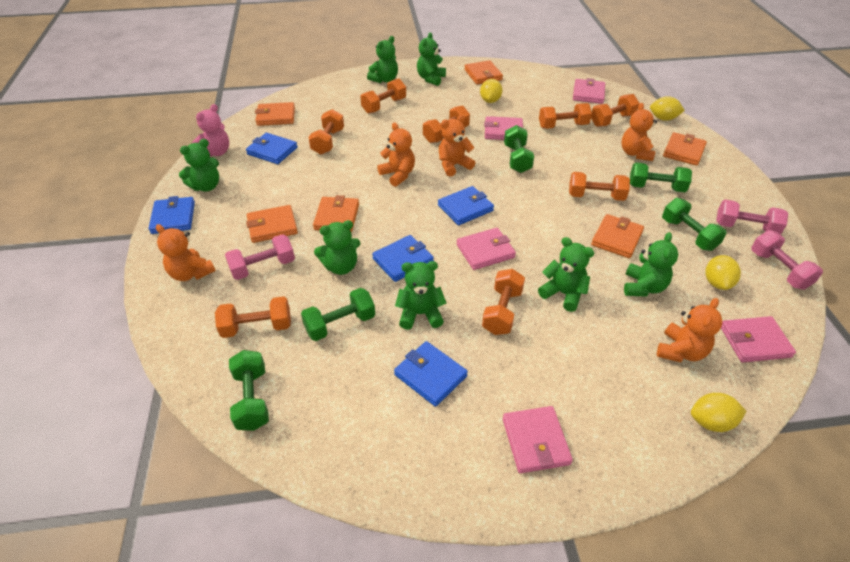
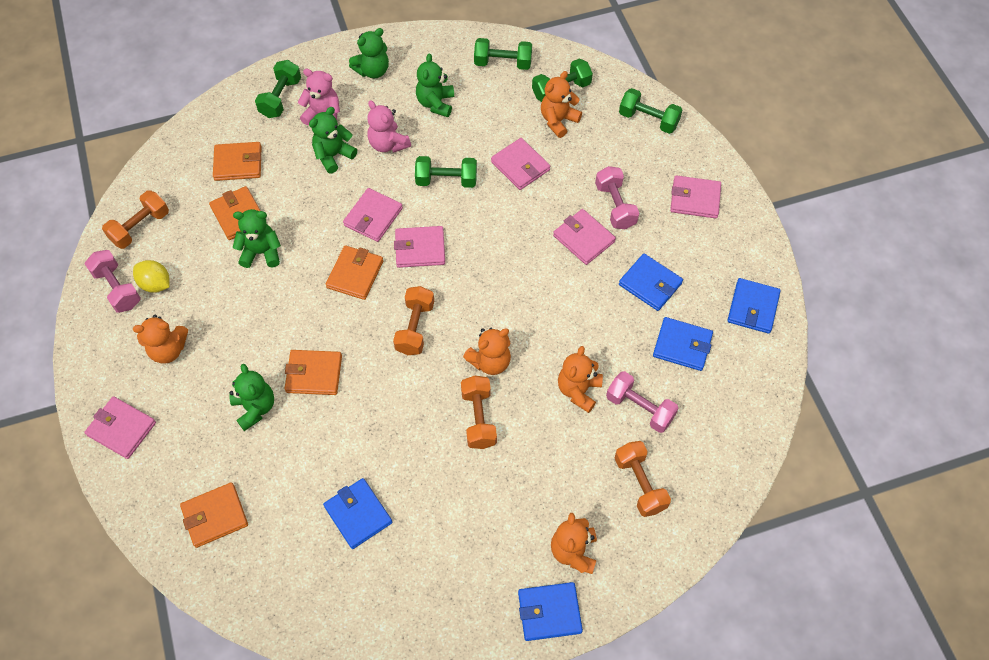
green teddy bear: 7 -> 5
orange dumbbell: 8 -> 4
orange wallet: 6 -> 5
pink teddy bear: 1 -> 2
pink wallet: 5 -> 6
yellow lemon: 4 -> 1

